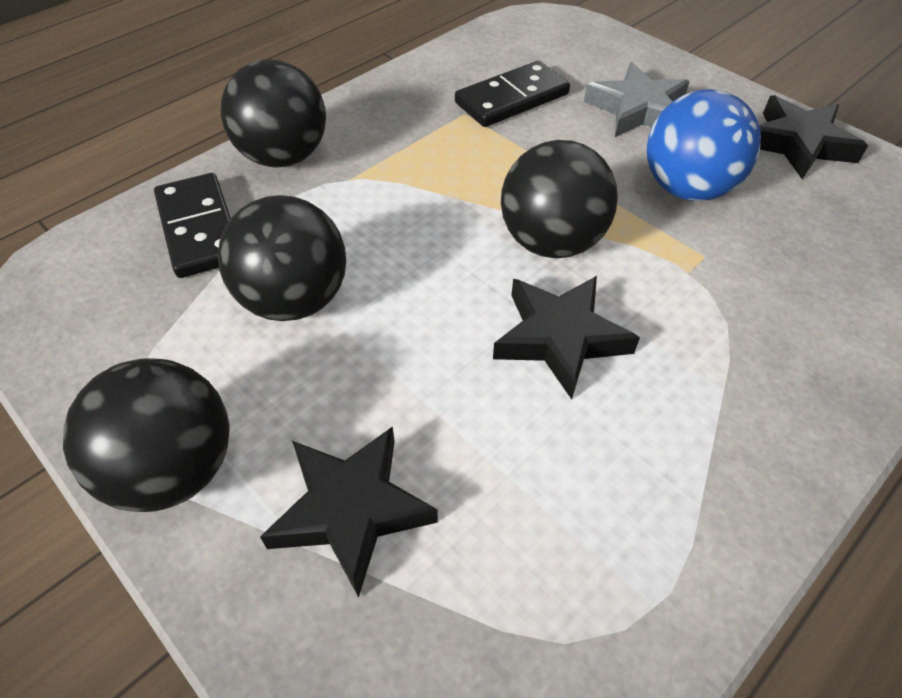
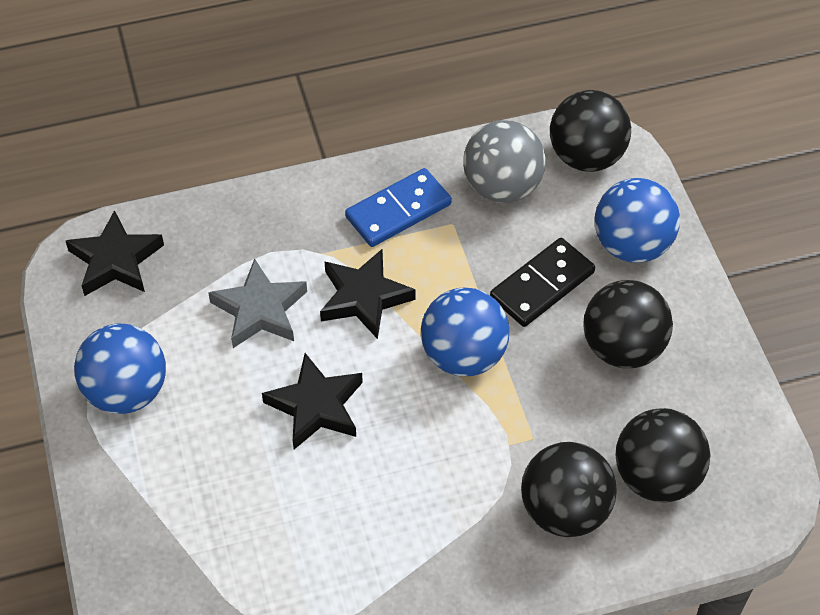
black domino: 2 -> 1
blue ball: 1 -> 3
blue domino: 0 -> 1
grey ball: 0 -> 1

